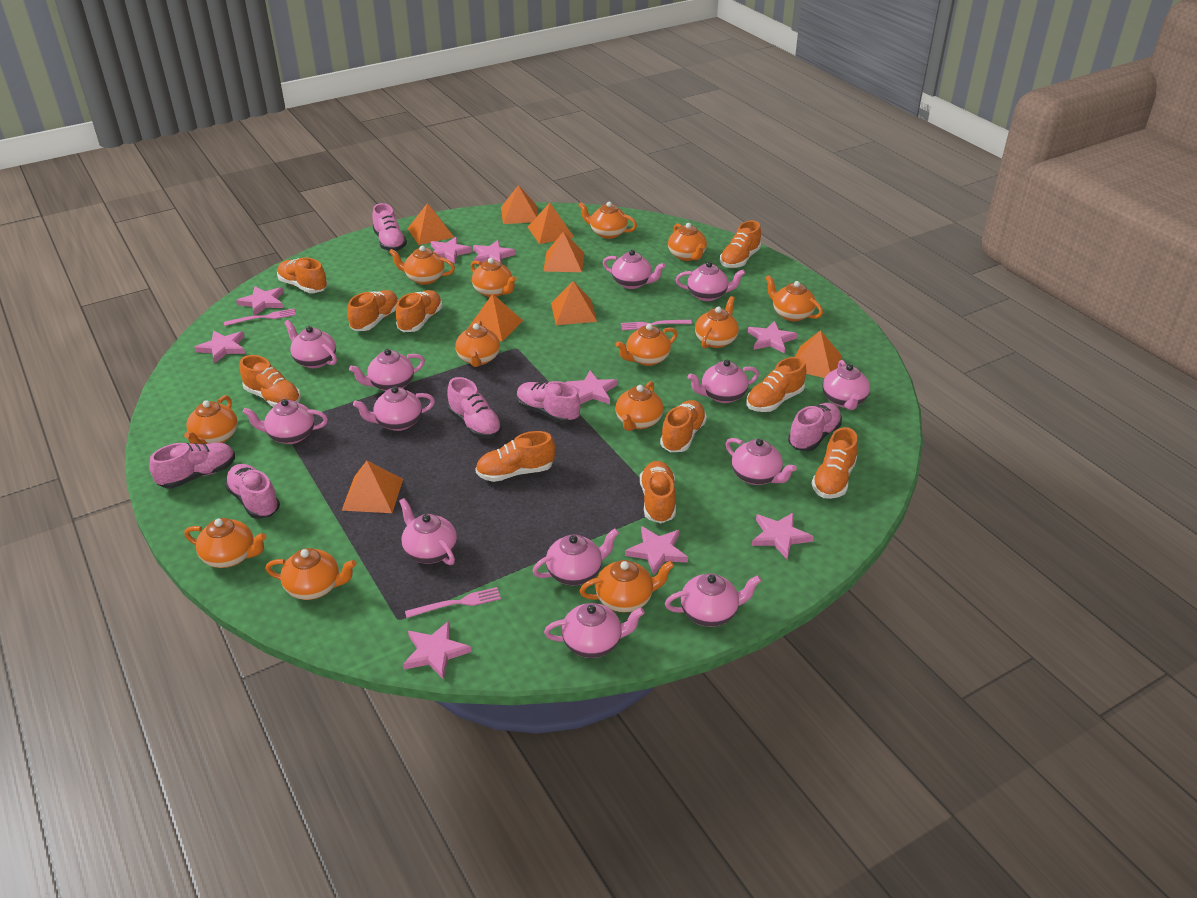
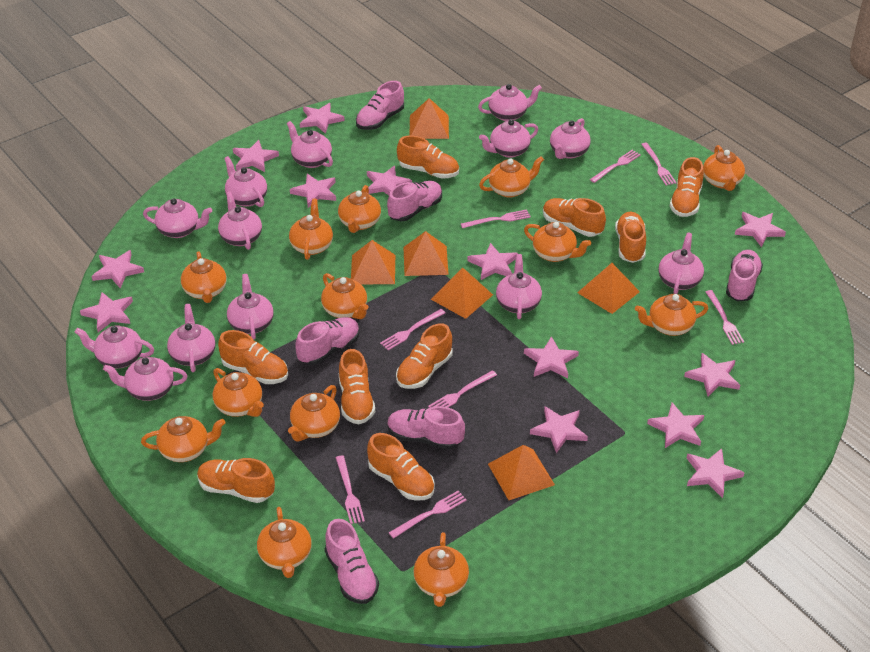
orange pyramid: 8 -> 6
orange shoe: 10 -> 9
pink fork: 3 -> 8
pink star: 9 -> 13

